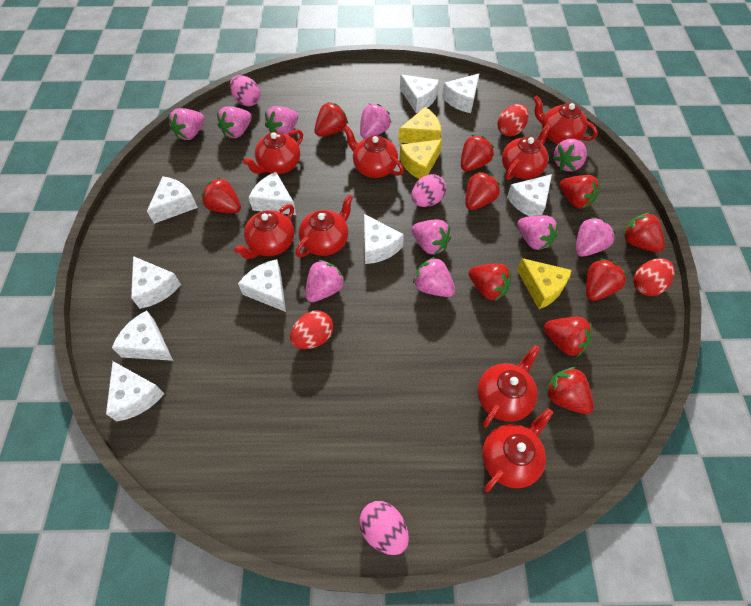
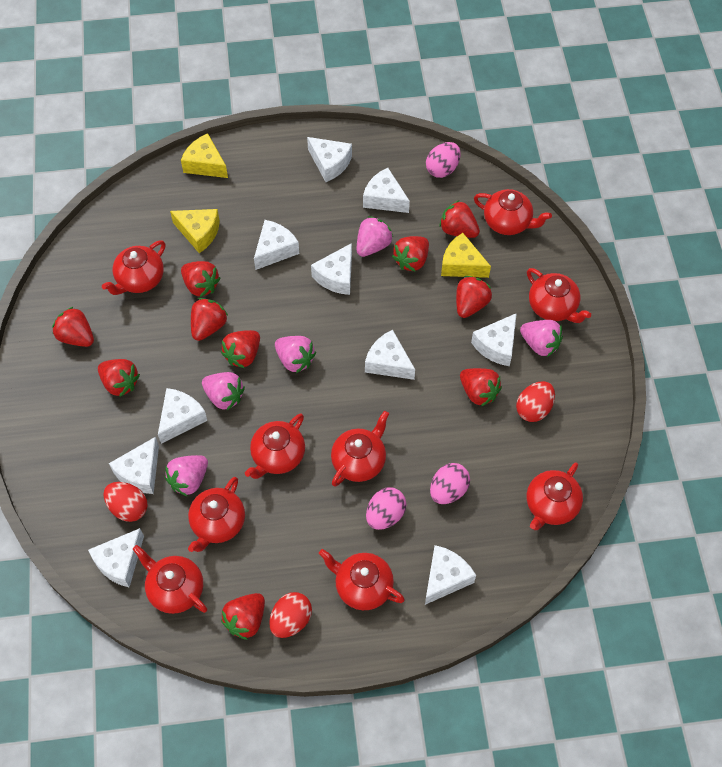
pink strawberry: 10 -> 5
red teapot: 8 -> 9

